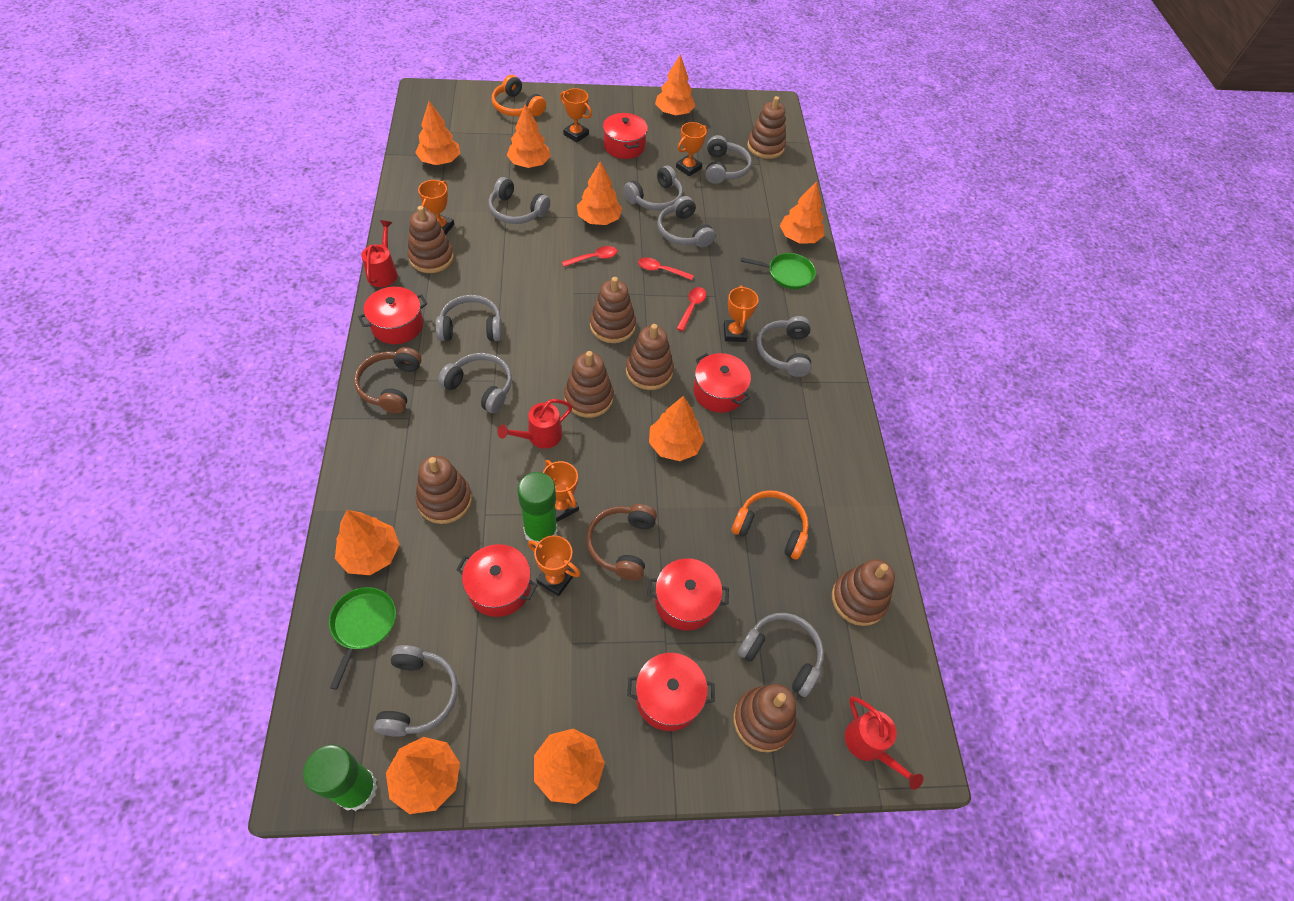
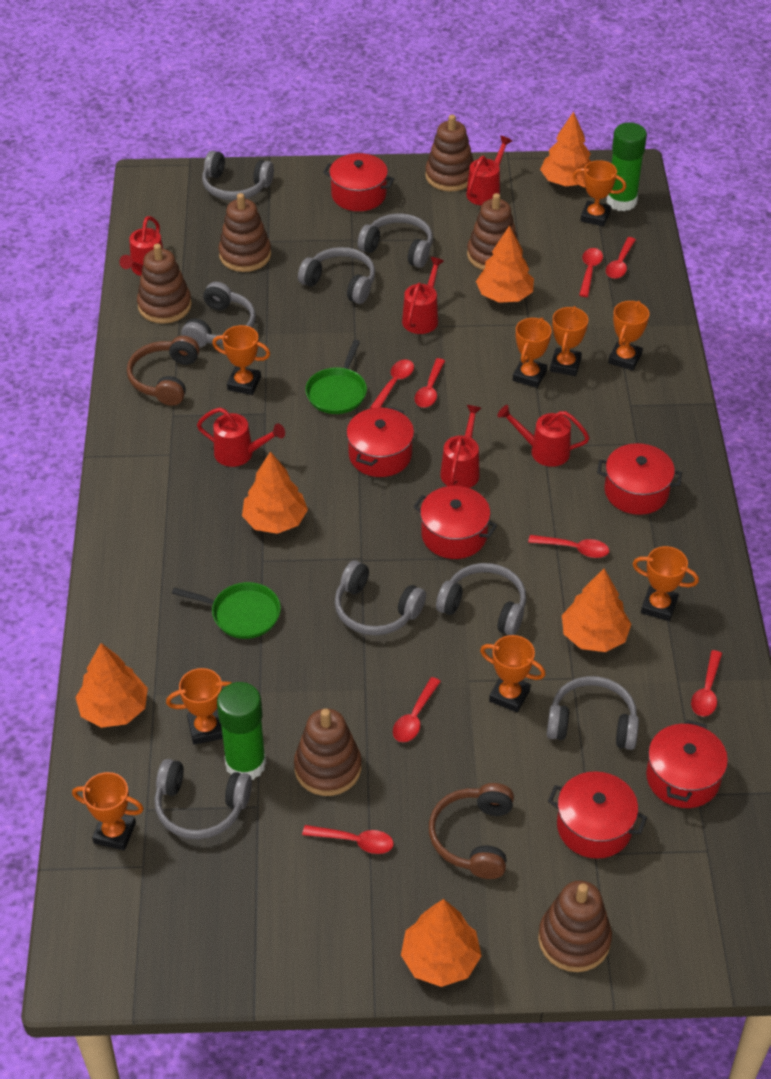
brown stacking toy: 8 -> 6
grey headphones: 9 -> 8
orange headphones: 2 -> 0
orange tree: 9 -> 6
orange trophy: 6 -> 9
red spoon: 3 -> 8
red watering can: 3 -> 6

